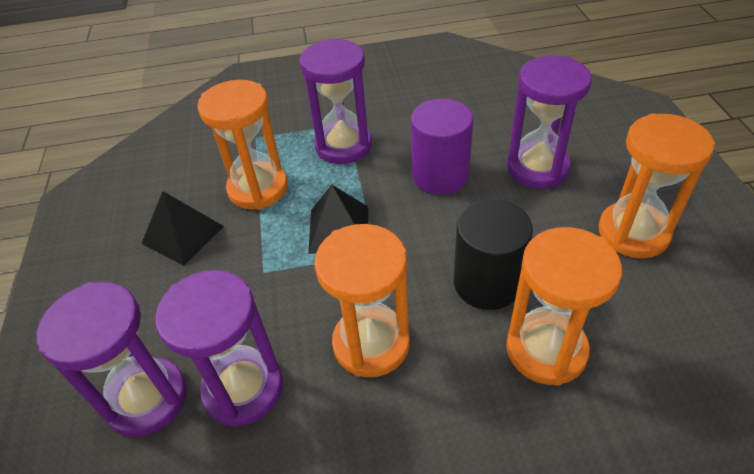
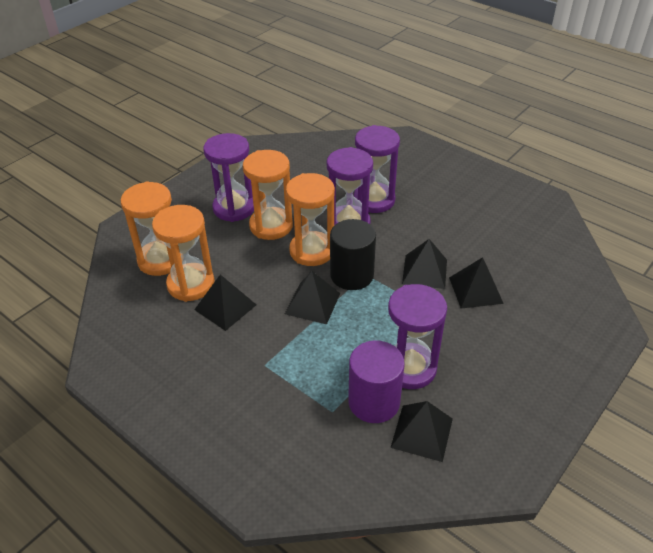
black pyramid: 2 -> 5

